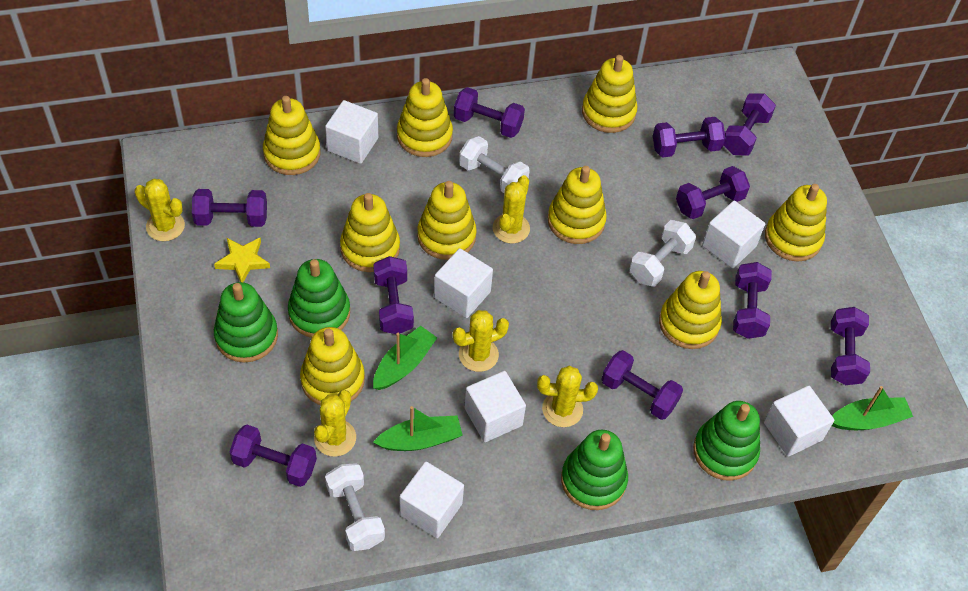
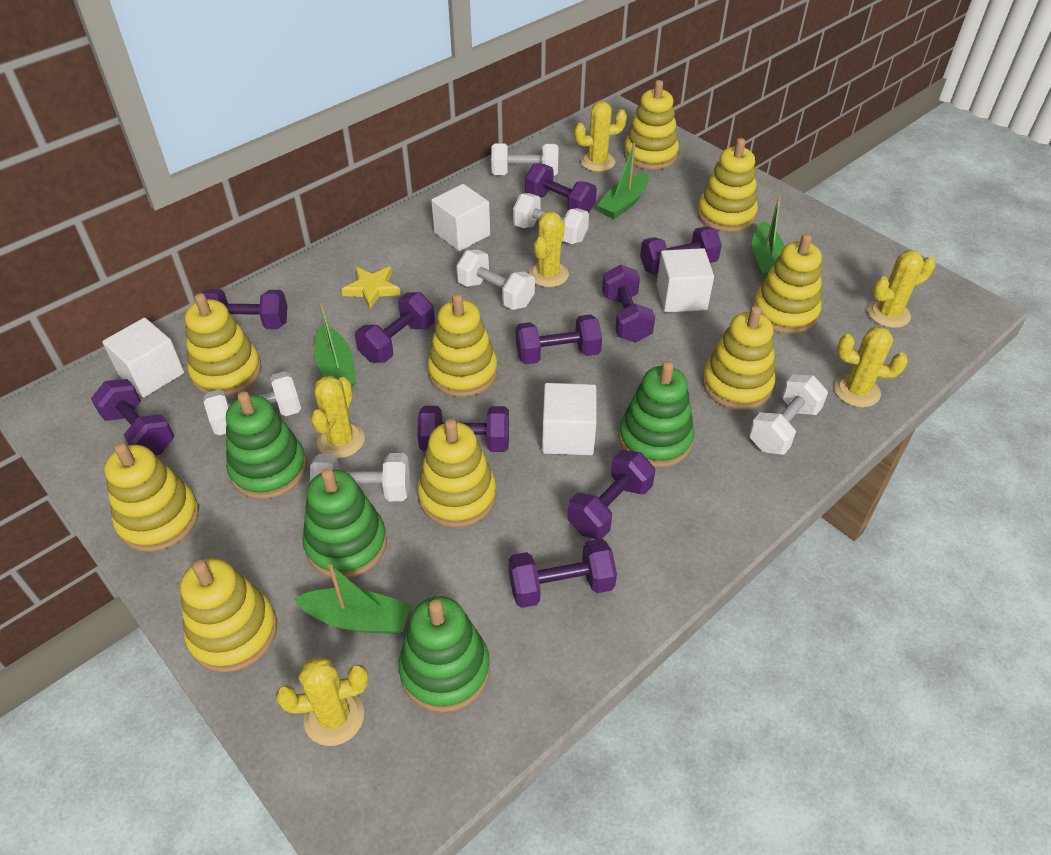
green boat: 3 -> 4
white cube: 6 -> 4
white dumbbell: 3 -> 6
yellow cactus: 5 -> 6

